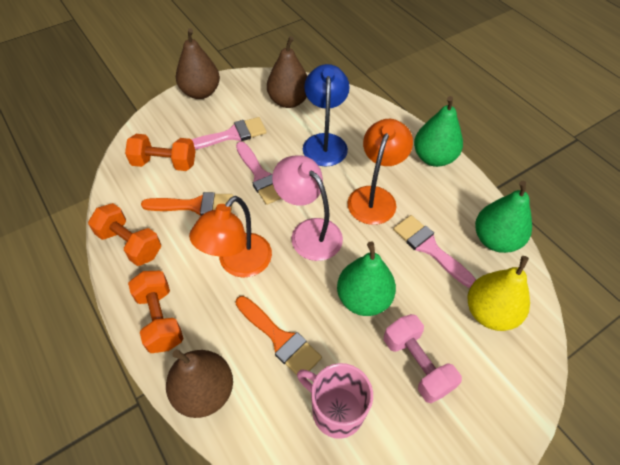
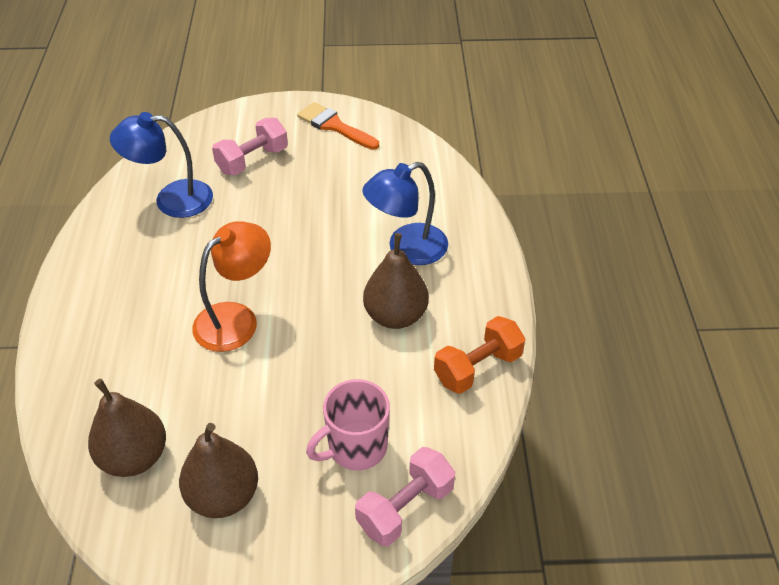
blue lamp: 1 -> 2
green pear: 3 -> 0
orange brush: 2 -> 1
orange dumbbell: 3 -> 1
orange lamp: 2 -> 1
pink brush: 3 -> 0
pink dumbbell: 1 -> 2
pink lamp: 1 -> 0
yellow pear: 1 -> 0

